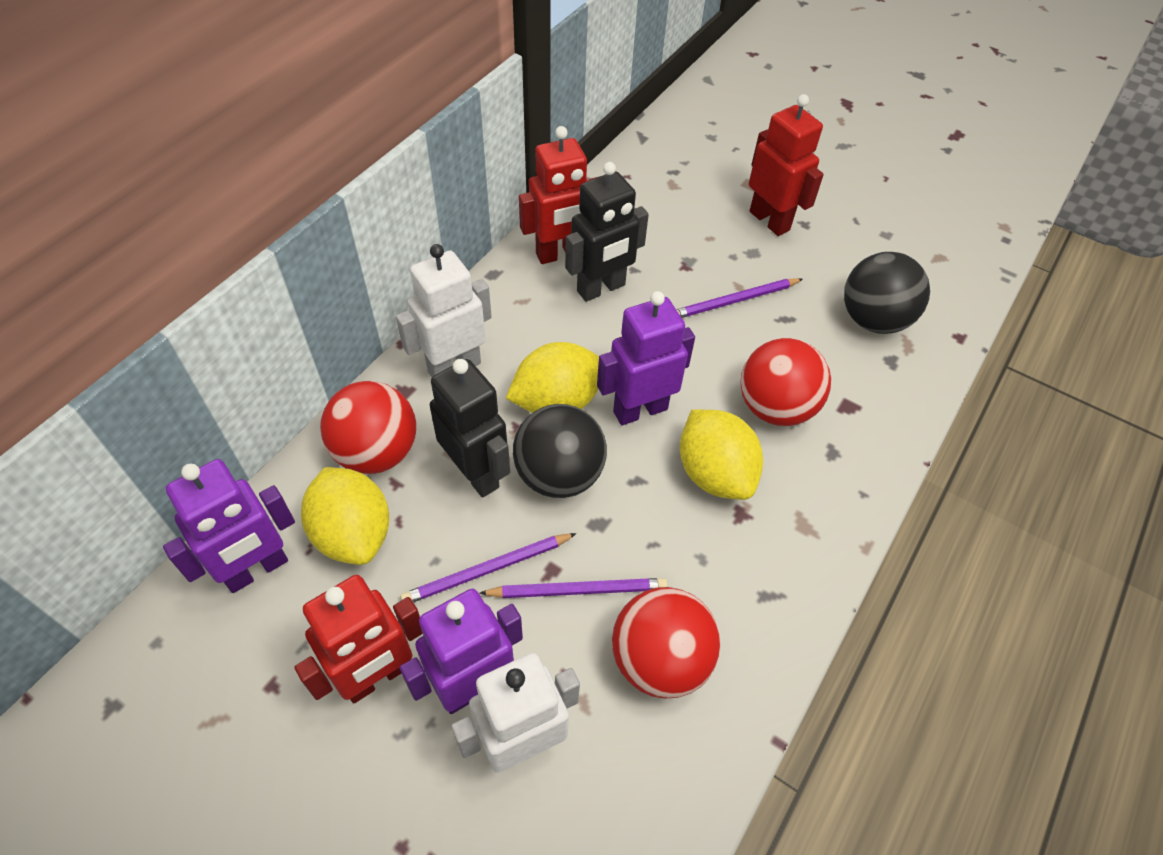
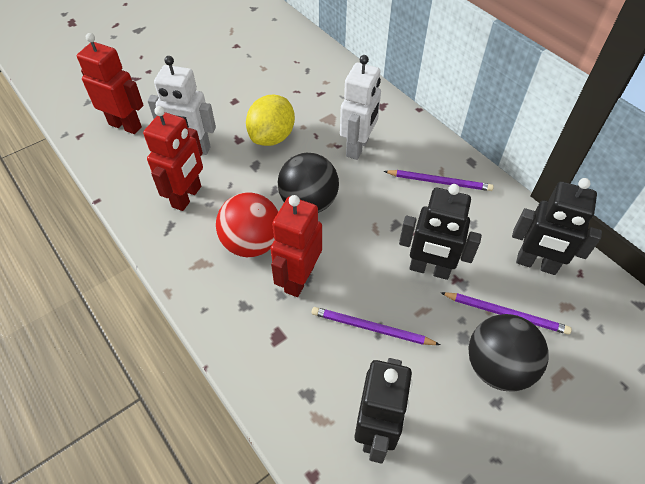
black robot: 2 -> 3
purple robot: 3 -> 0
red ball: 3 -> 1
yellow lemon: 3 -> 1

